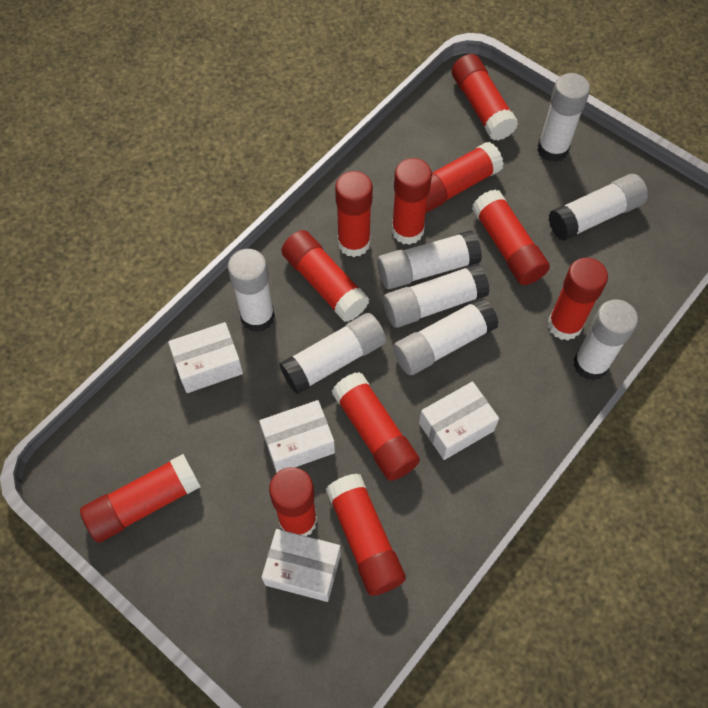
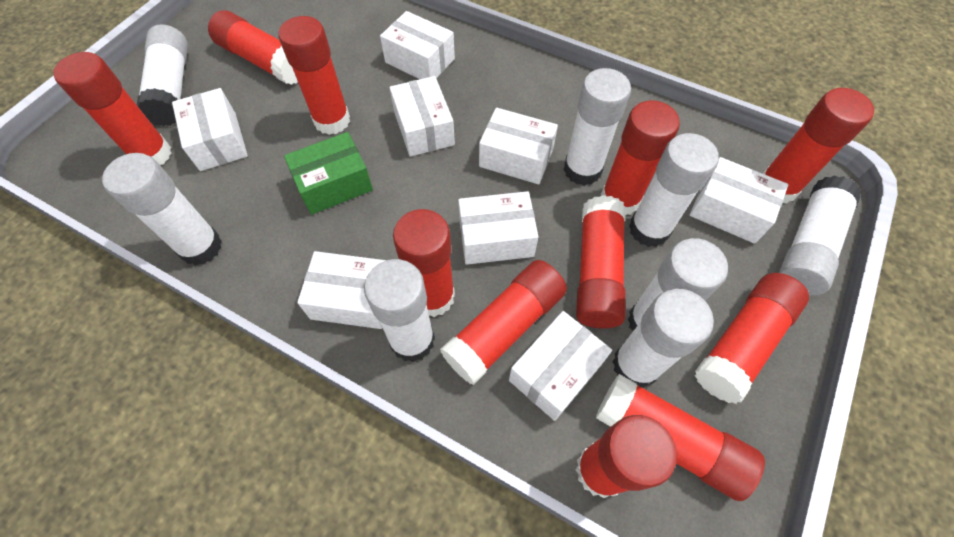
green box: 0 -> 1
white box: 4 -> 8

